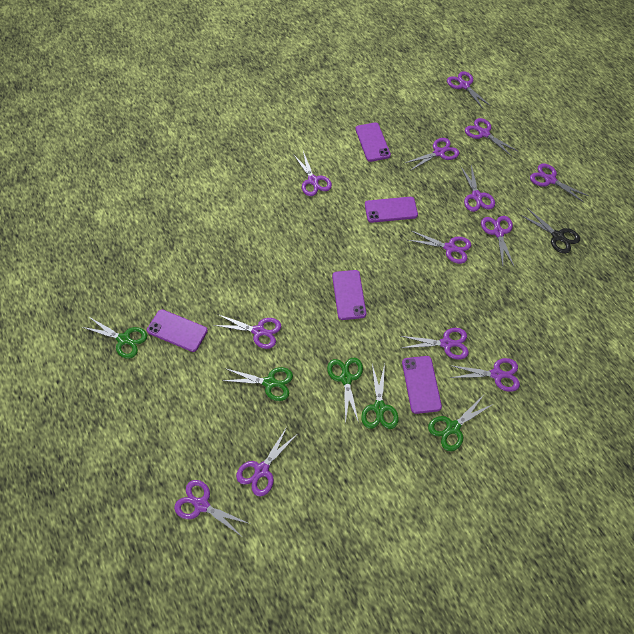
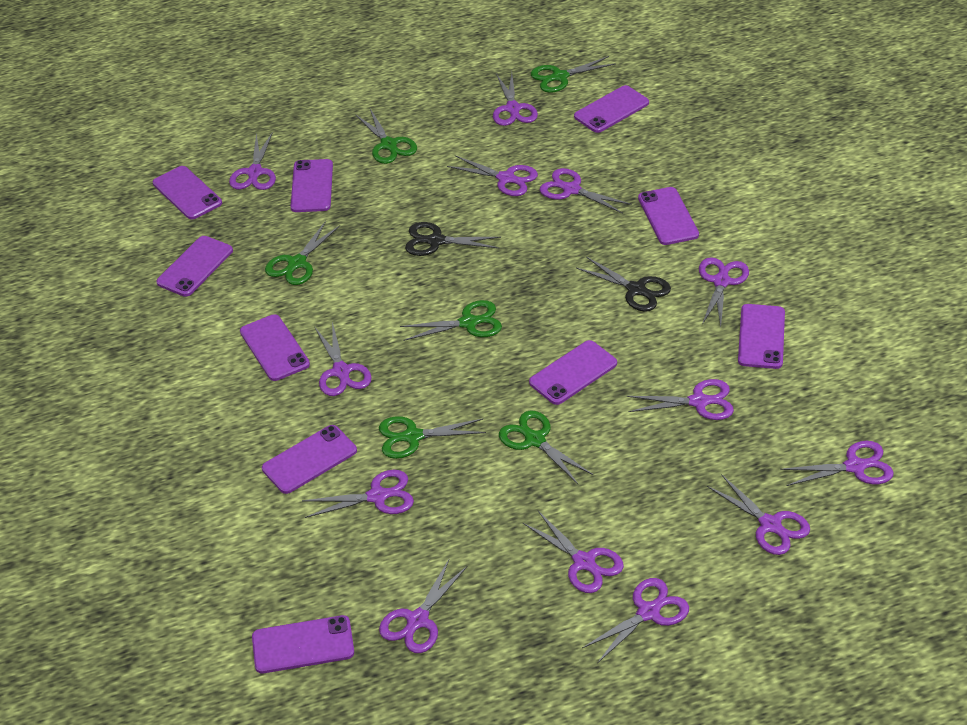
black scissors: 1 -> 2
green scissors: 5 -> 6
purple phone: 5 -> 10

